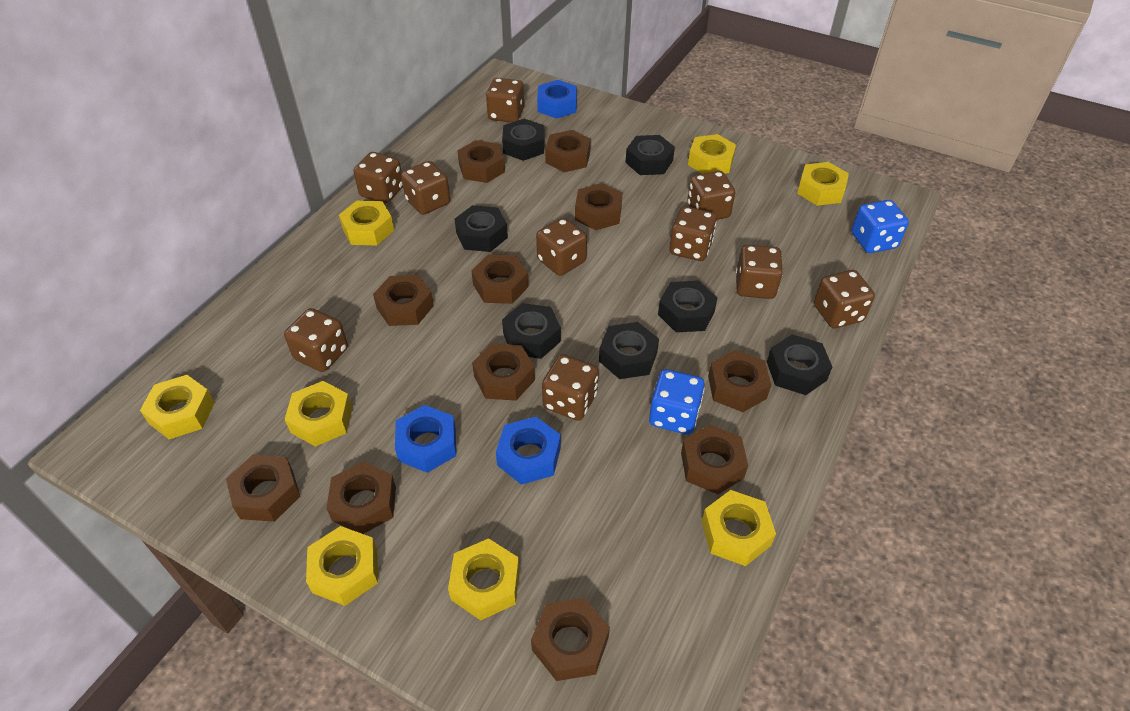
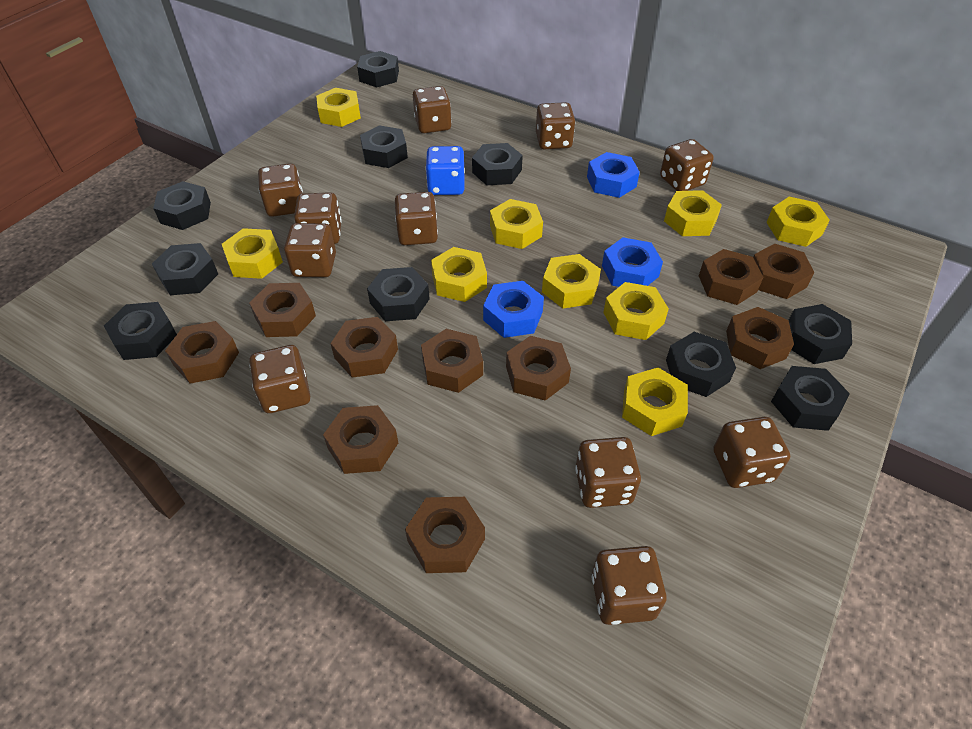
black nut: 7 -> 10
blue dice: 2 -> 1
brown dice: 10 -> 11
brown nut: 11 -> 10
yellow nut: 8 -> 9

